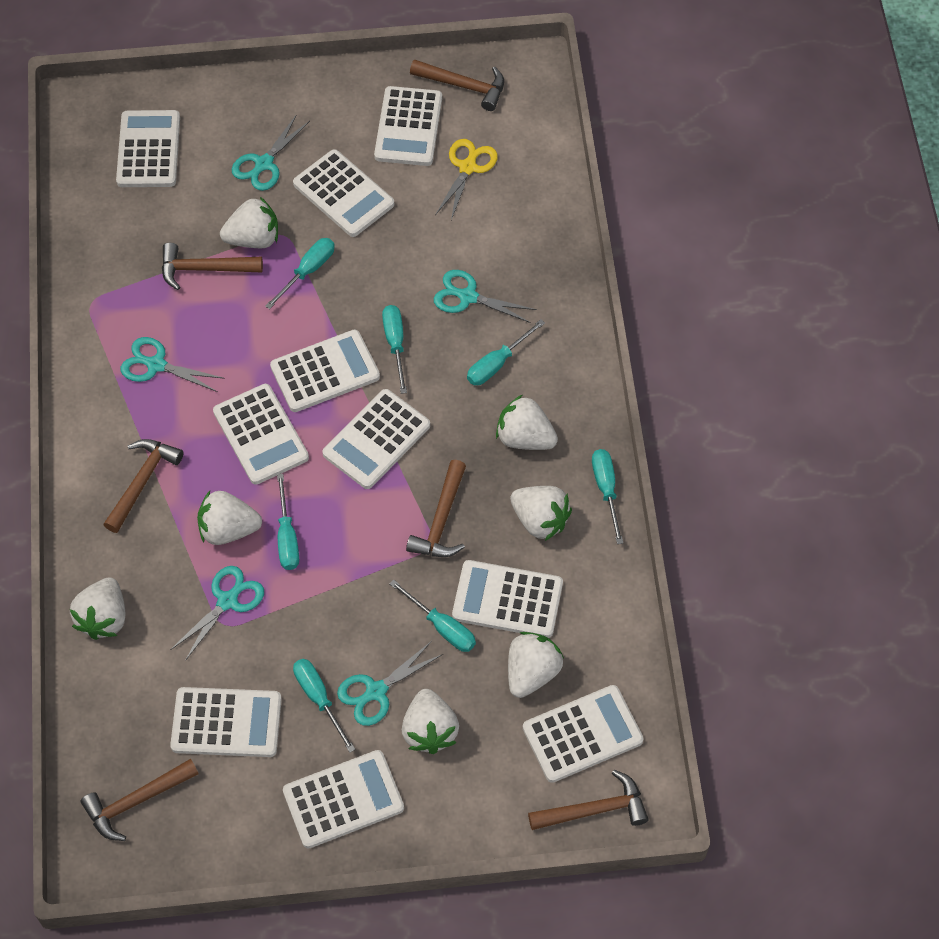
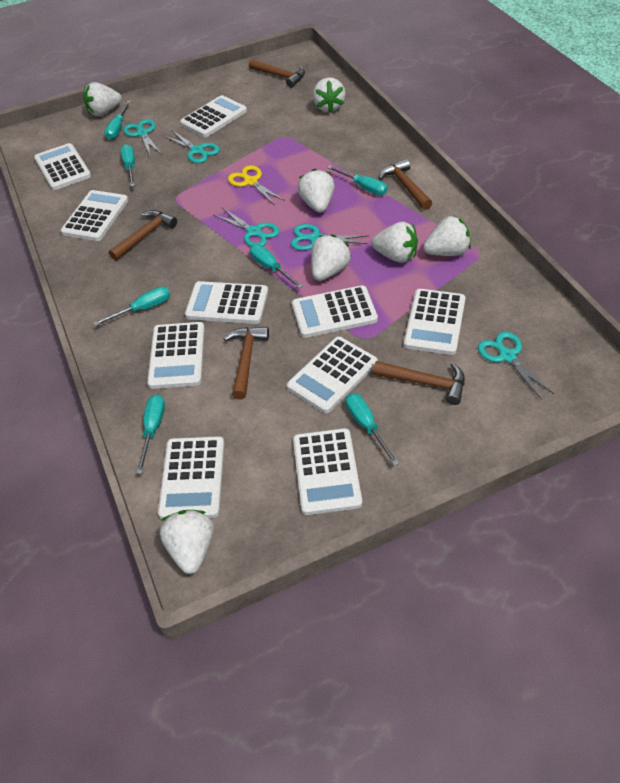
brown hammer: 6 -> 5

